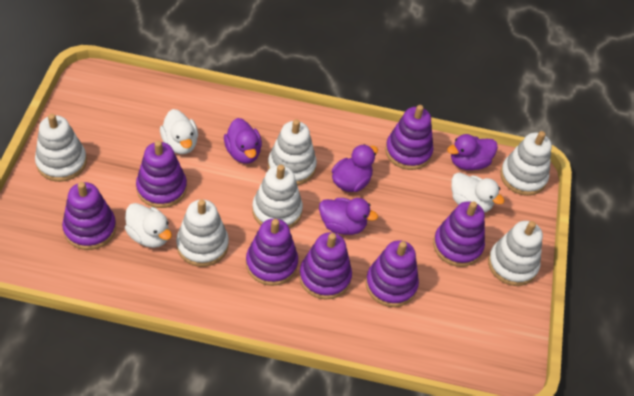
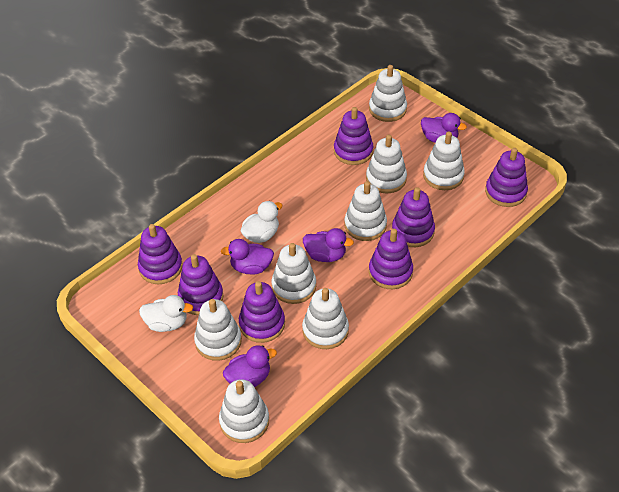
white duck: 3 -> 2
white stacking toy: 6 -> 8

